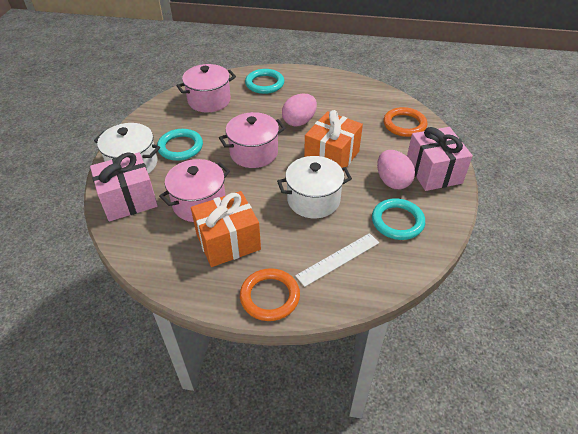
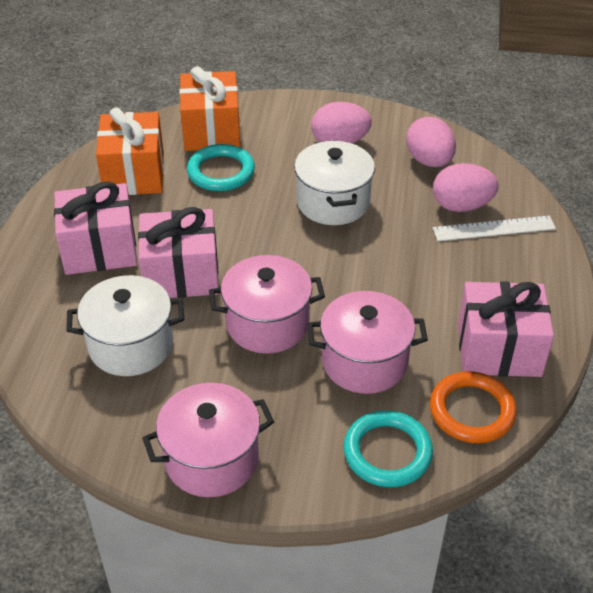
orange ring: 2 -> 1
pink egg: 2 -> 3
pink gift: 2 -> 3
turquoise ring: 3 -> 2

